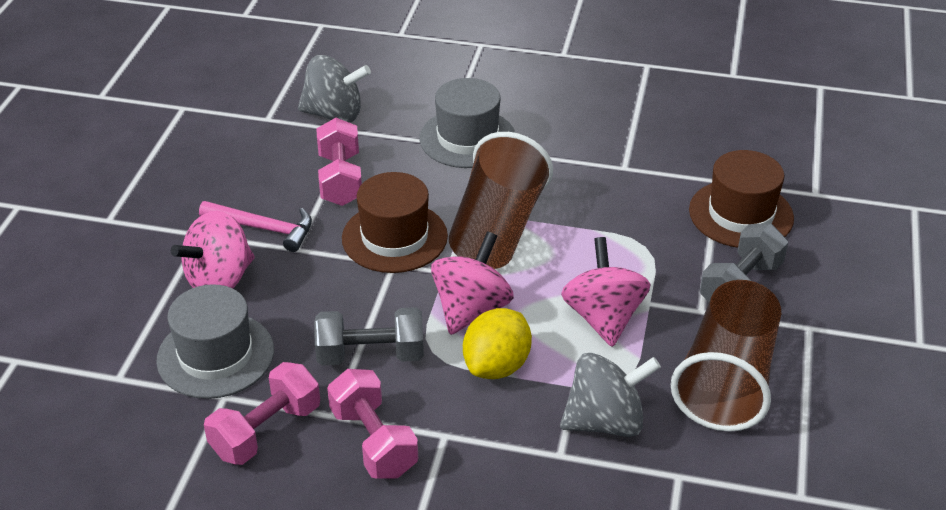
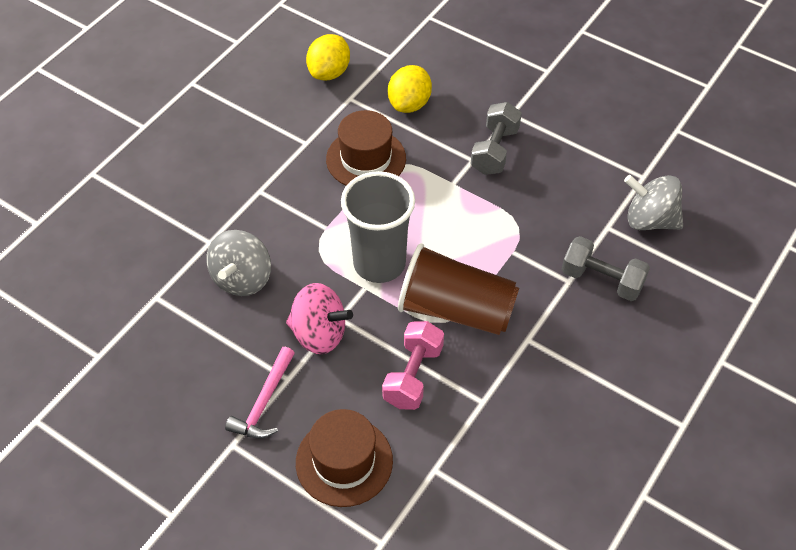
brown cup: 2 -> 1
grey cup: 0 -> 1
grey hat: 2 -> 0
pink dumbbell: 3 -> 1
pink spinning top: 3 -> 1
yellow lemon: 1 -> 2

